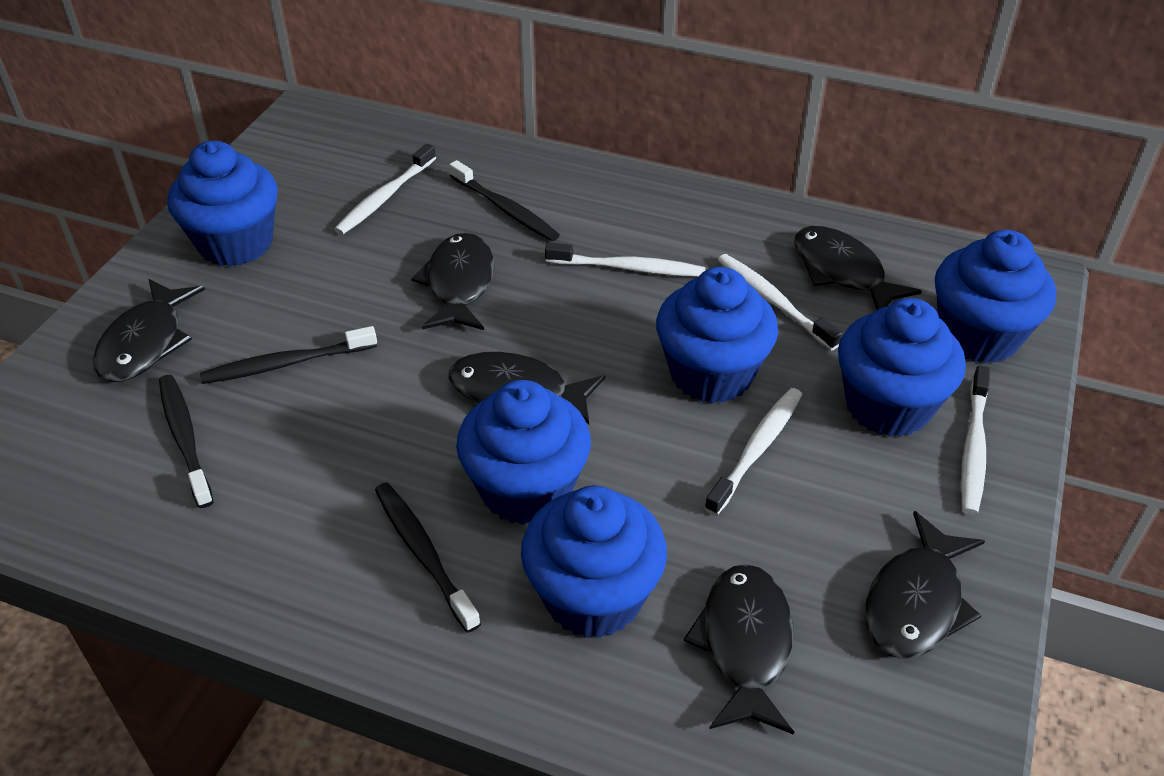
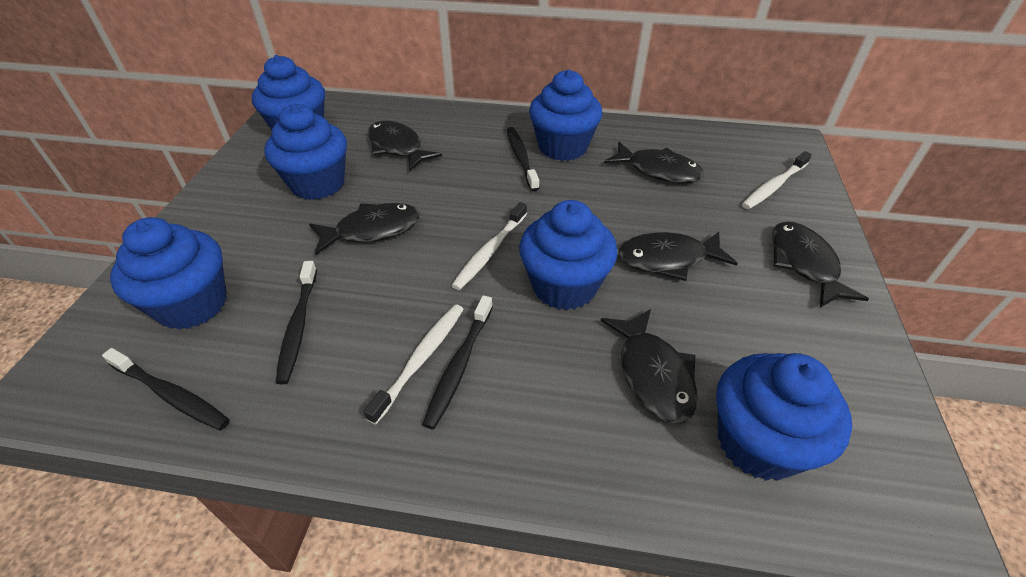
white toothbrush: 5 -> 3

